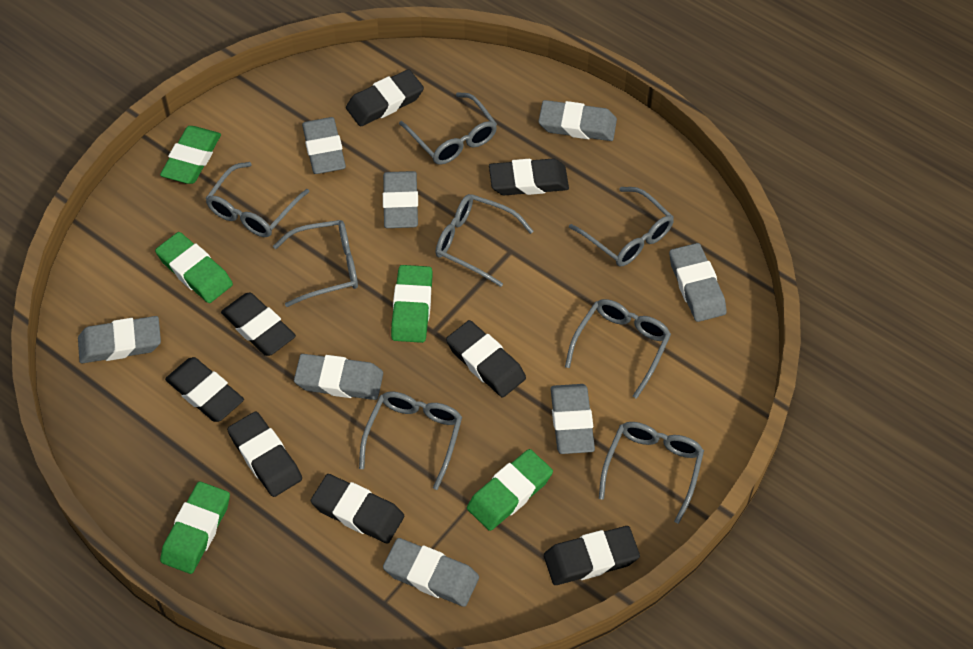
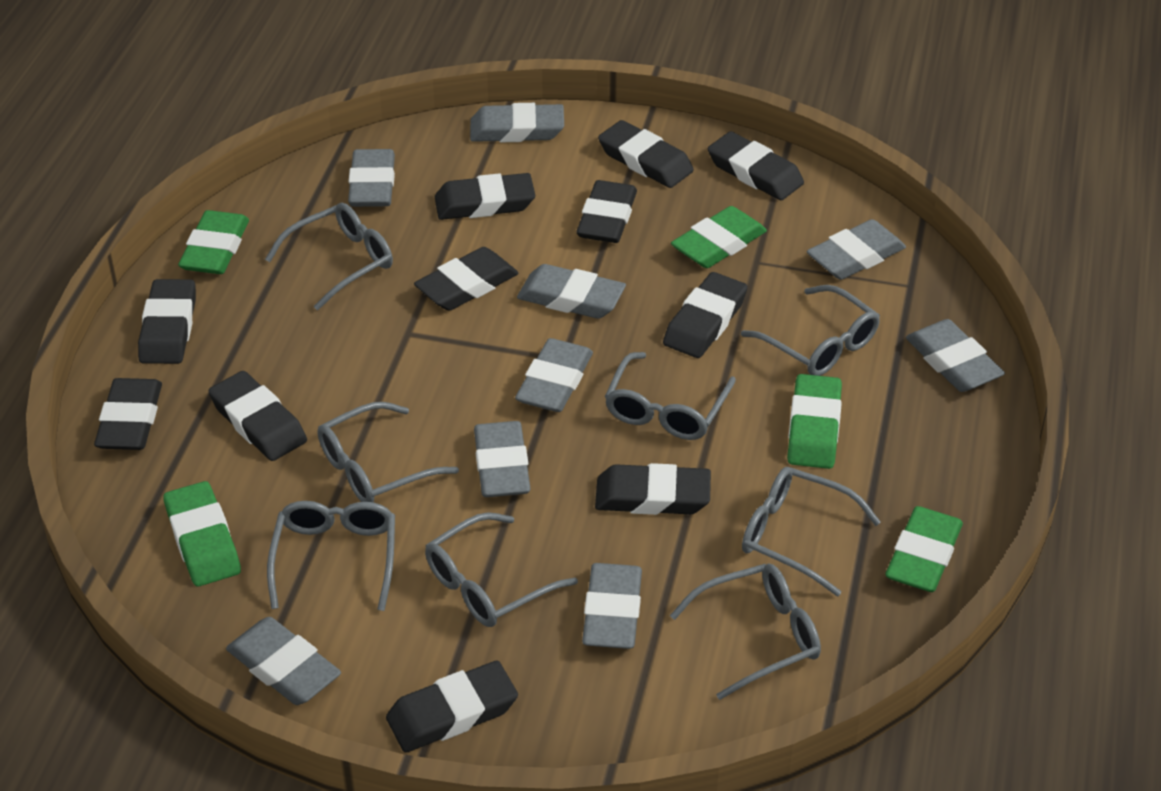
black eraser: 8 -> 11
grey eraser: 8 -> 9

